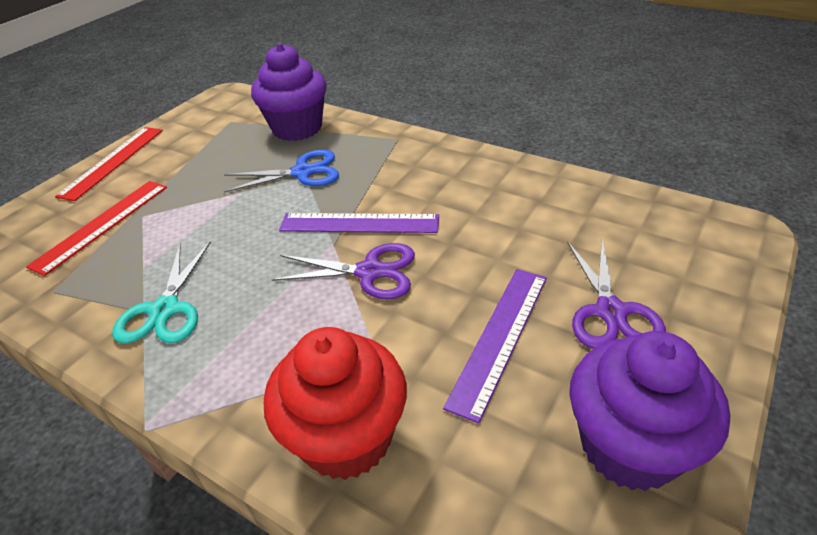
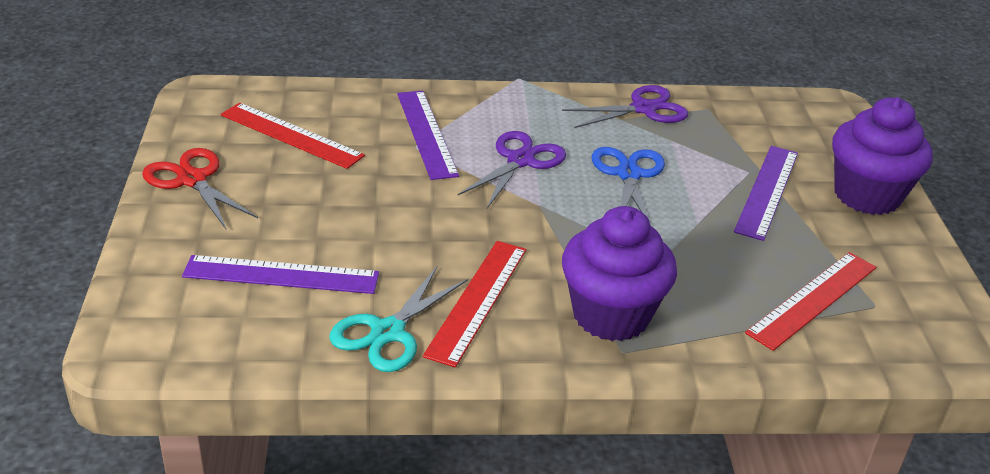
purple ruler: 2 -> 3
red cupcake: 1 -> 0
red ruler: 2 -> 3
red scissors: 0 -> 1

